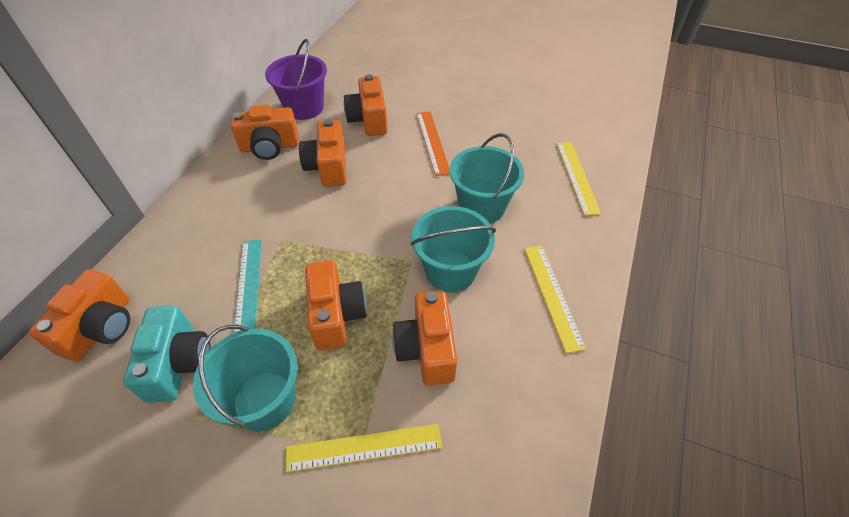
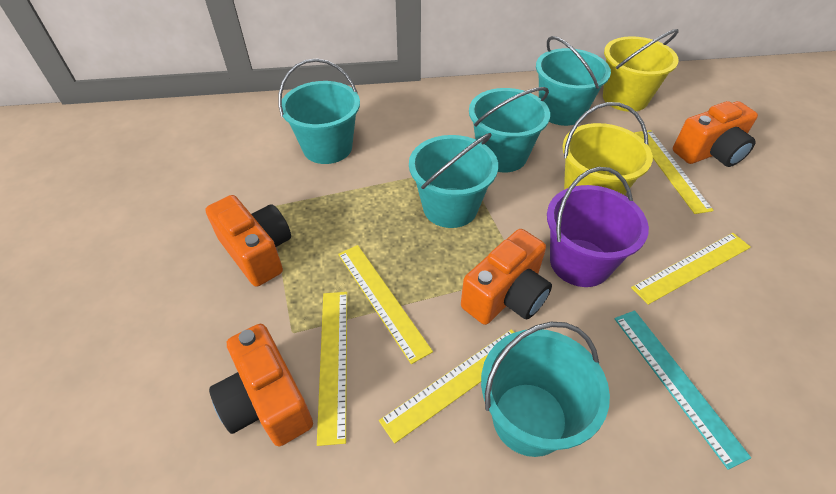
orange camera: 6 -> 4
orange ruler: 1 -> 0
turquoise bucket: 3 -> 5
turquoise camera: 1 -> 0
yellow bucket: 0 -> 2
yellow ruler: 3 -> 5

